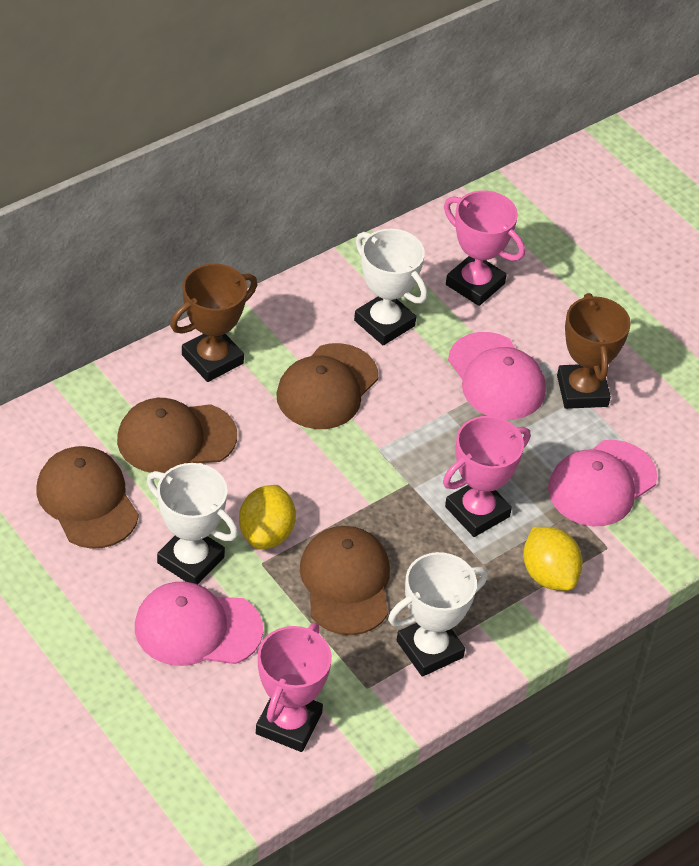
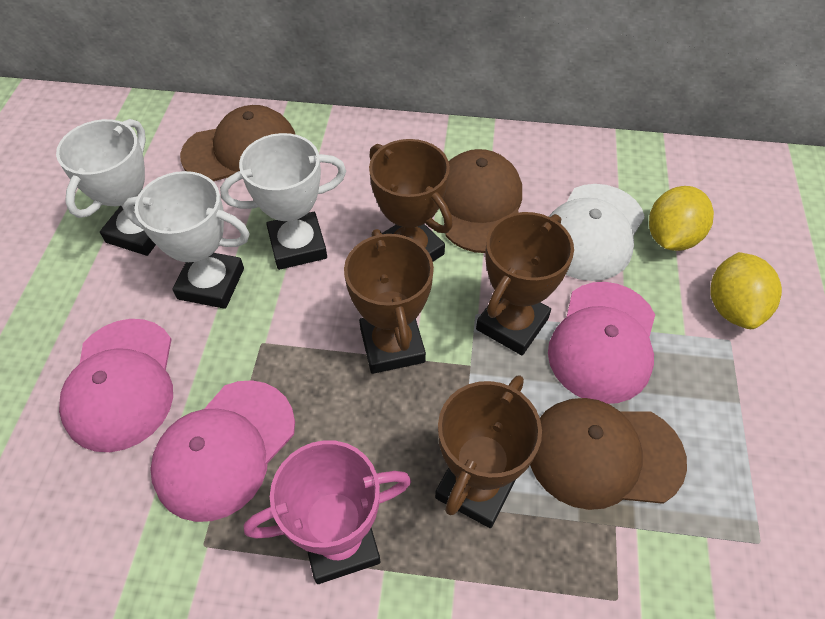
brown cap: 4 -> 3
brown trophy: 2 -> 4
pink trophy: 3 -> 1
white cap: 0 -> 1

